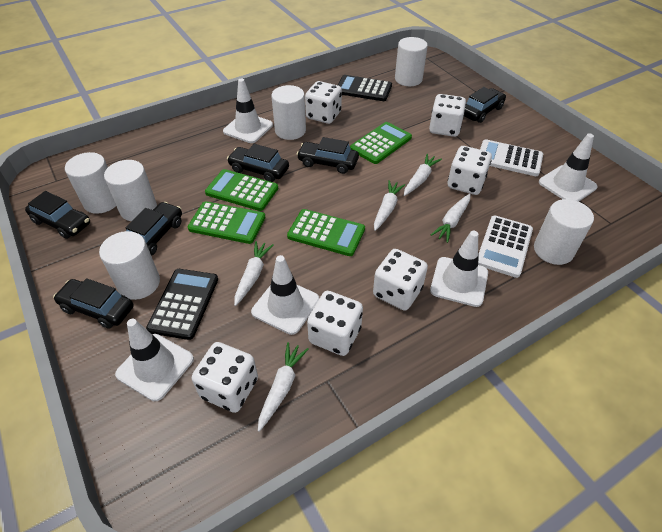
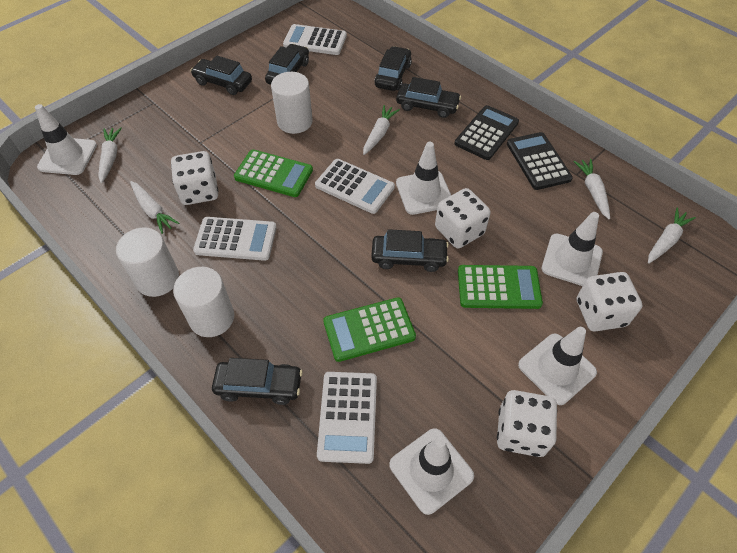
green calculator: 4 -> 3
white calculator: 2 -> 4
white cylinder: 6 -> 3
white dice: 6 -> 4

